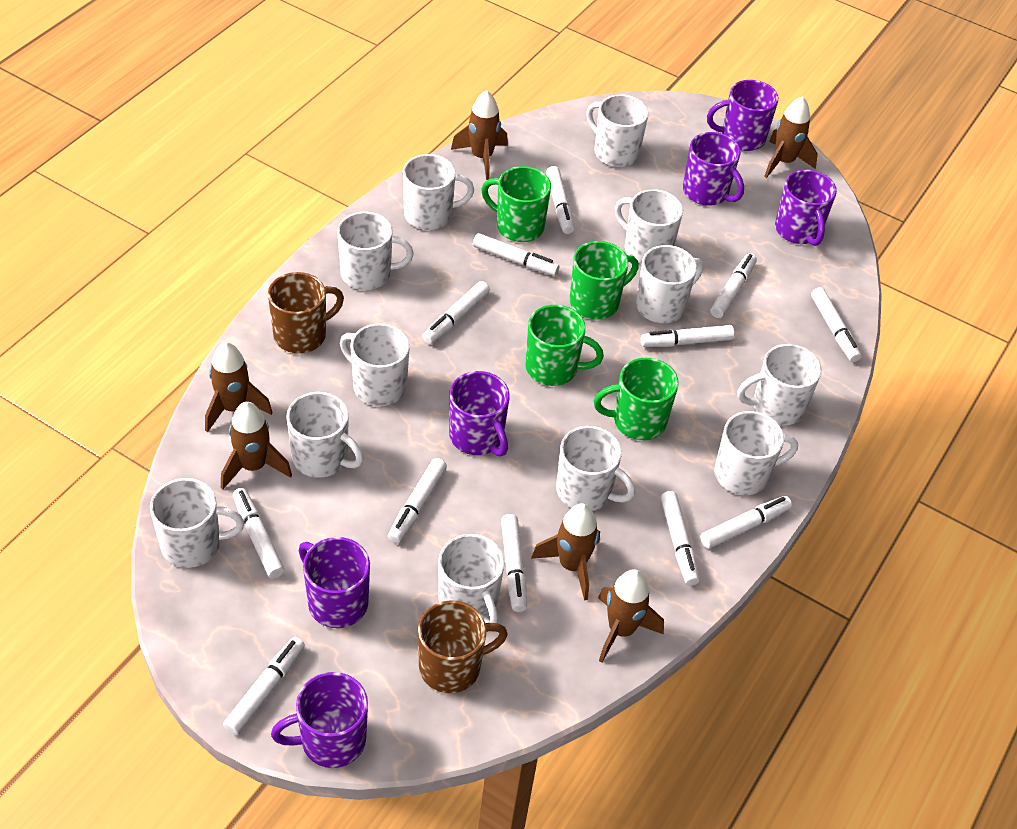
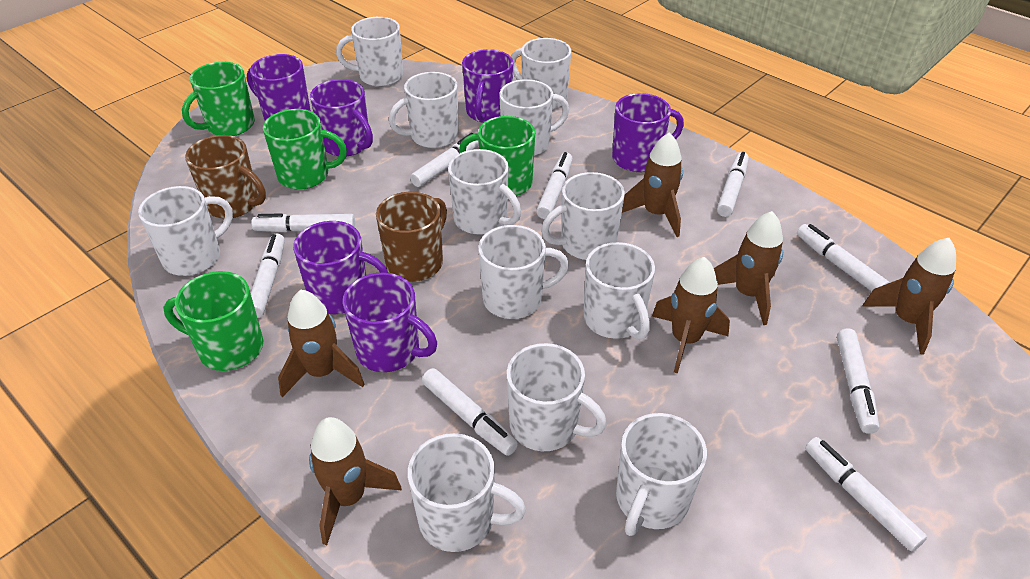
white marker: 12 -> 9

